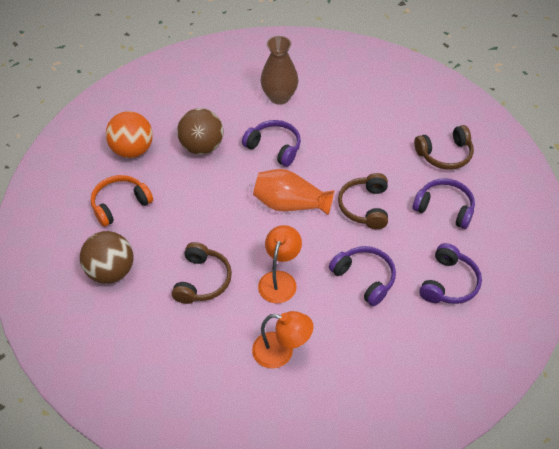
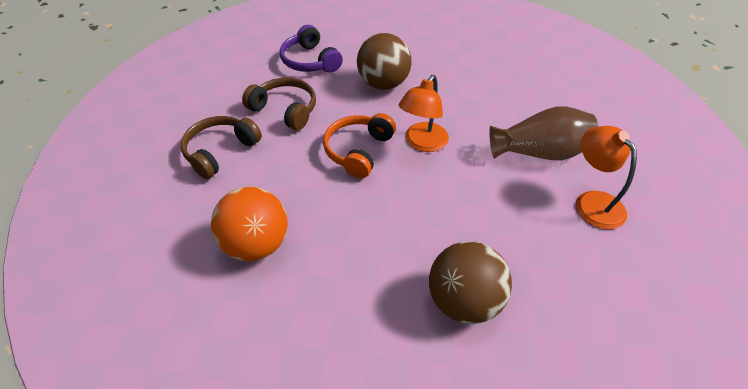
brown headphones: 3 -> 2
orange vase: 1 -> 0
purple headphones: 4 -> 1

